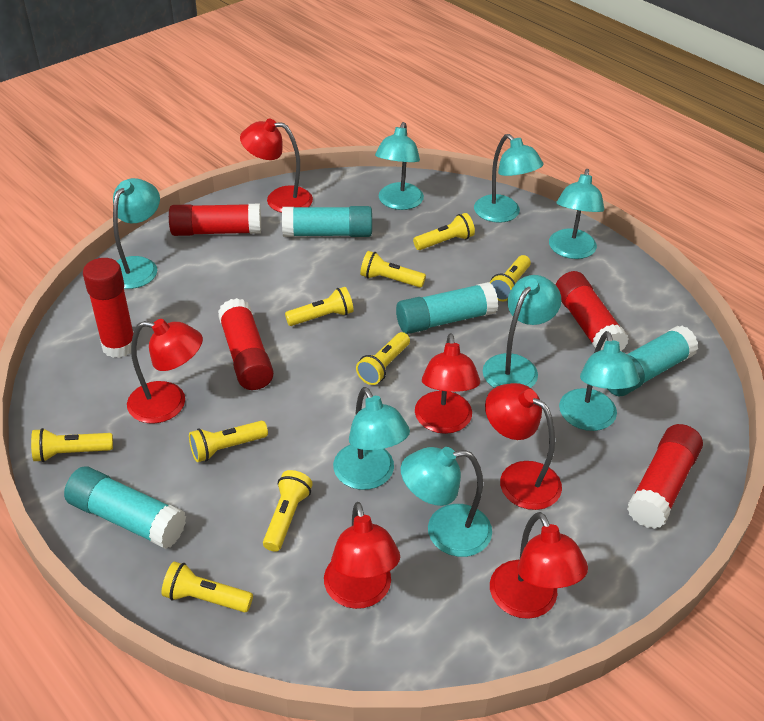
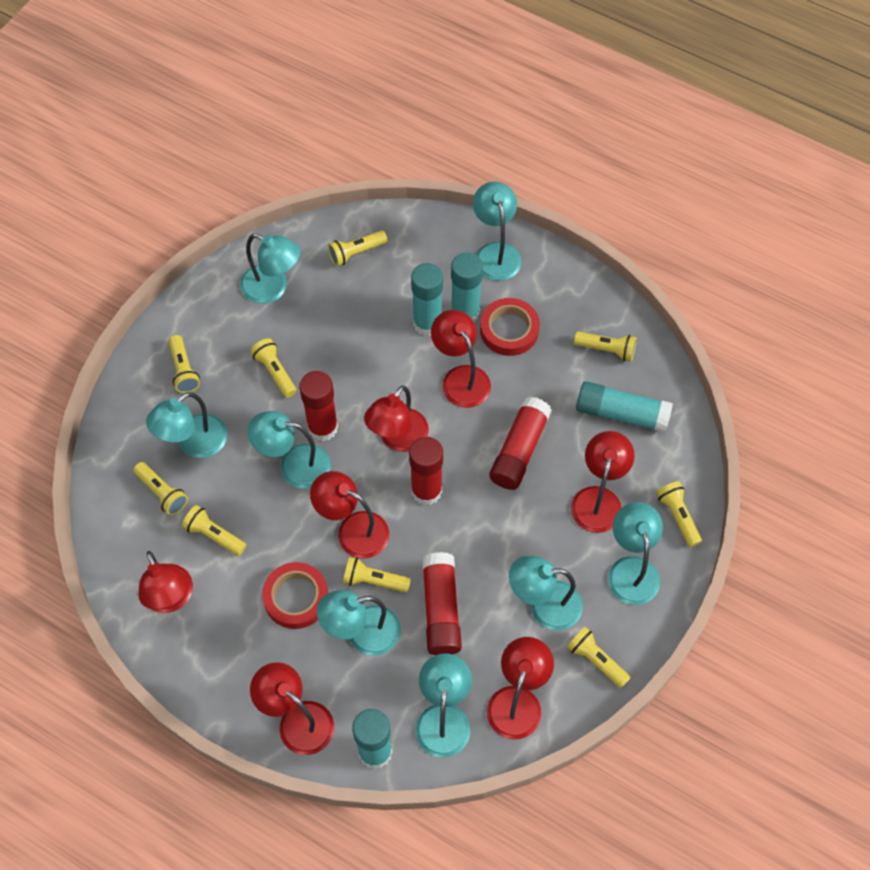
red glue stick: 5 -> 4
red lamp: 6 -> 7
red tape: 0 -> 2

